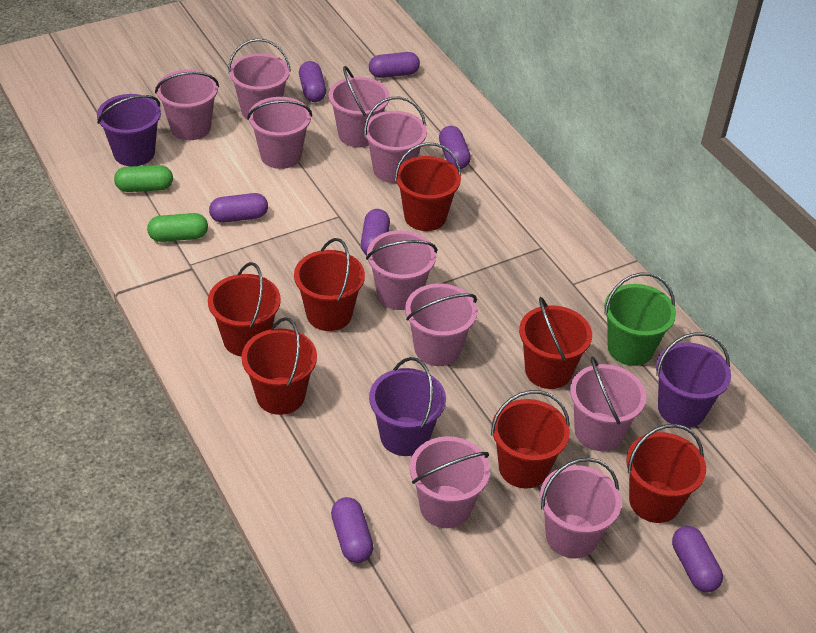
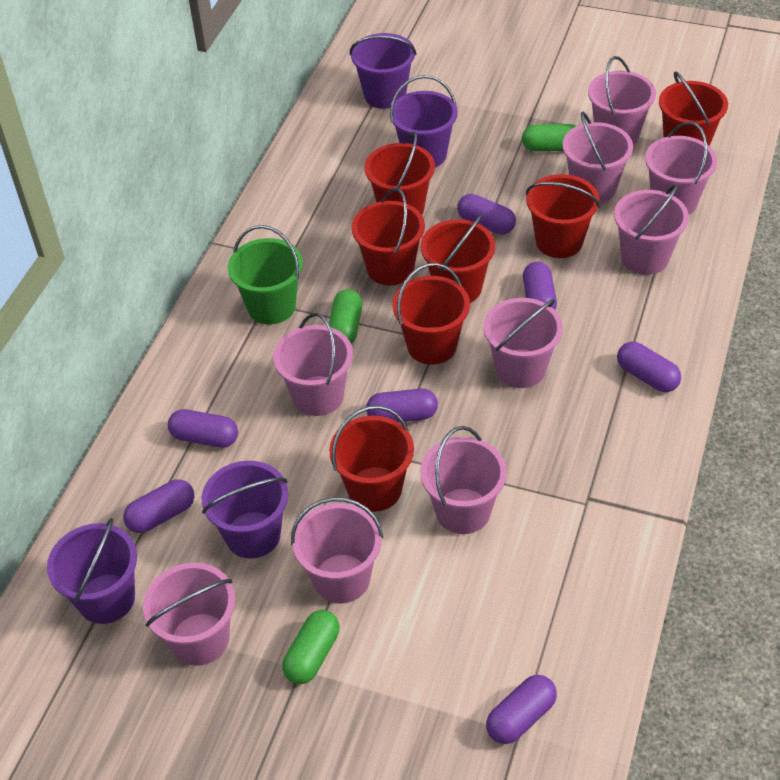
green capsule: 2 -> 3
pink bucket: 10 -> 9
purple bucket: 3 -> 4

